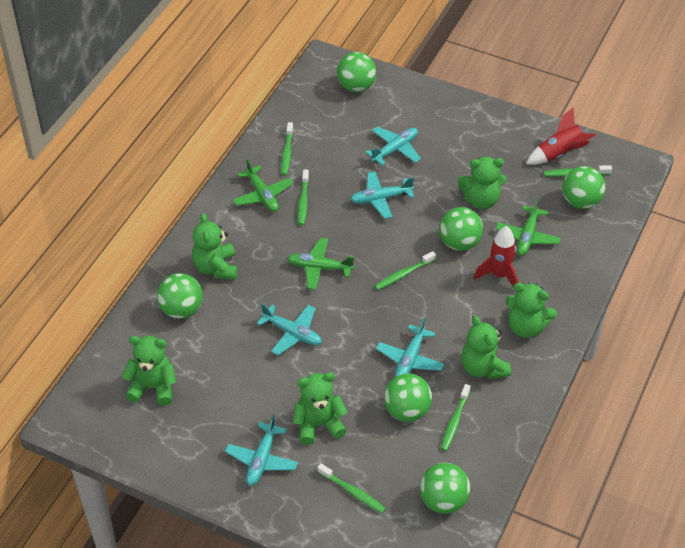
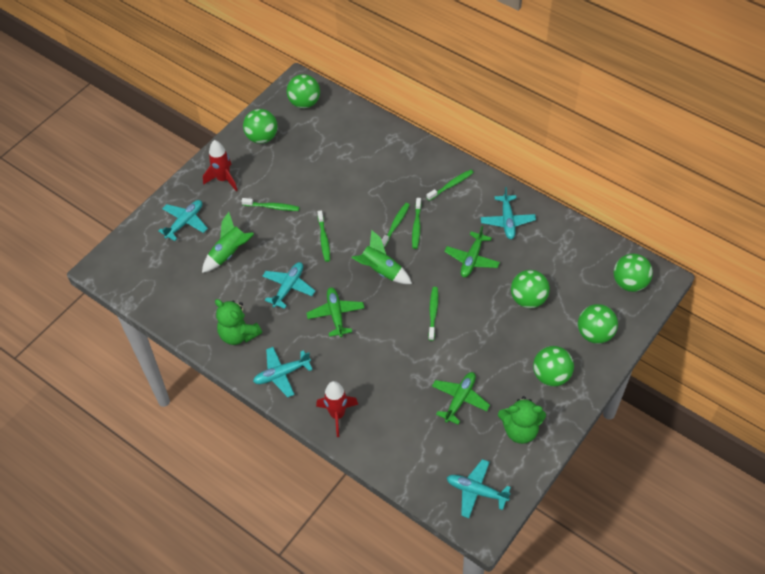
green rocket: 0 -> 2
green teddy bear: 6 -> 2

